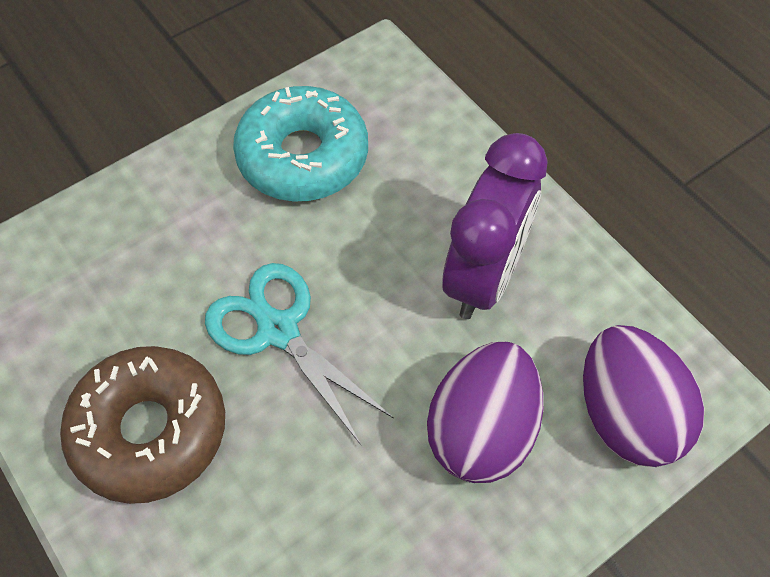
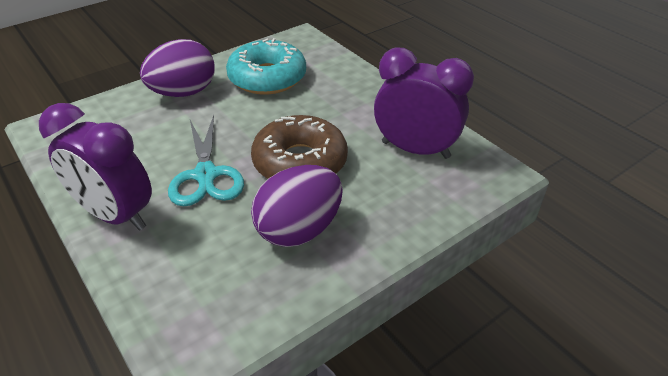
purple clock: 1 -> 2

